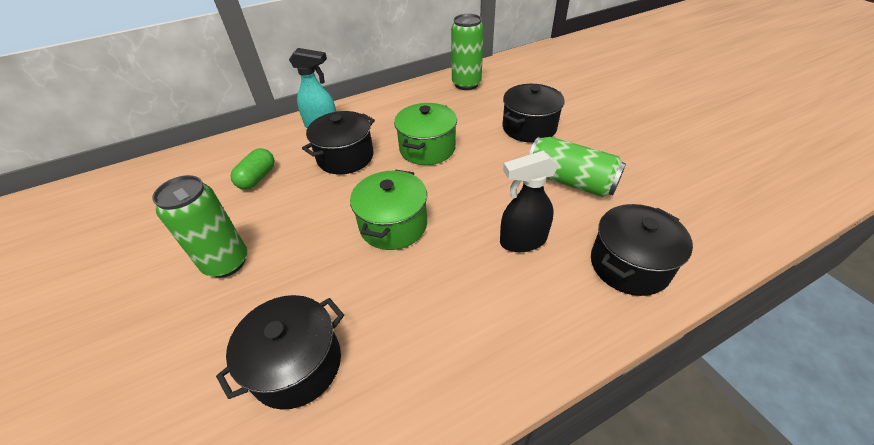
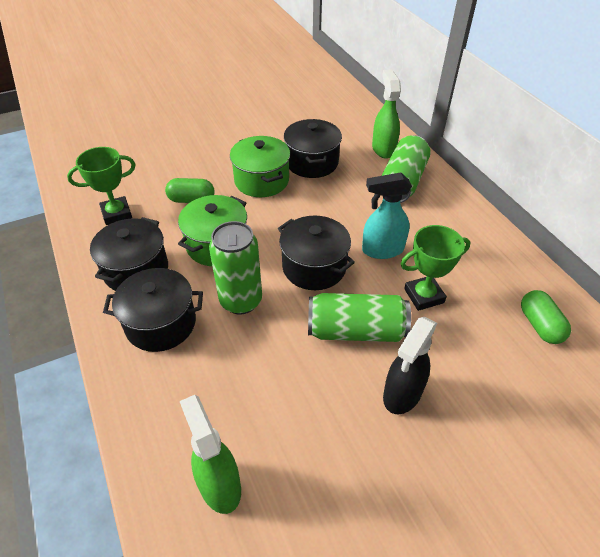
green capsule: 1 -> 2
green spray bottle: 0 -> 2
green trophy: 0 -> 2

